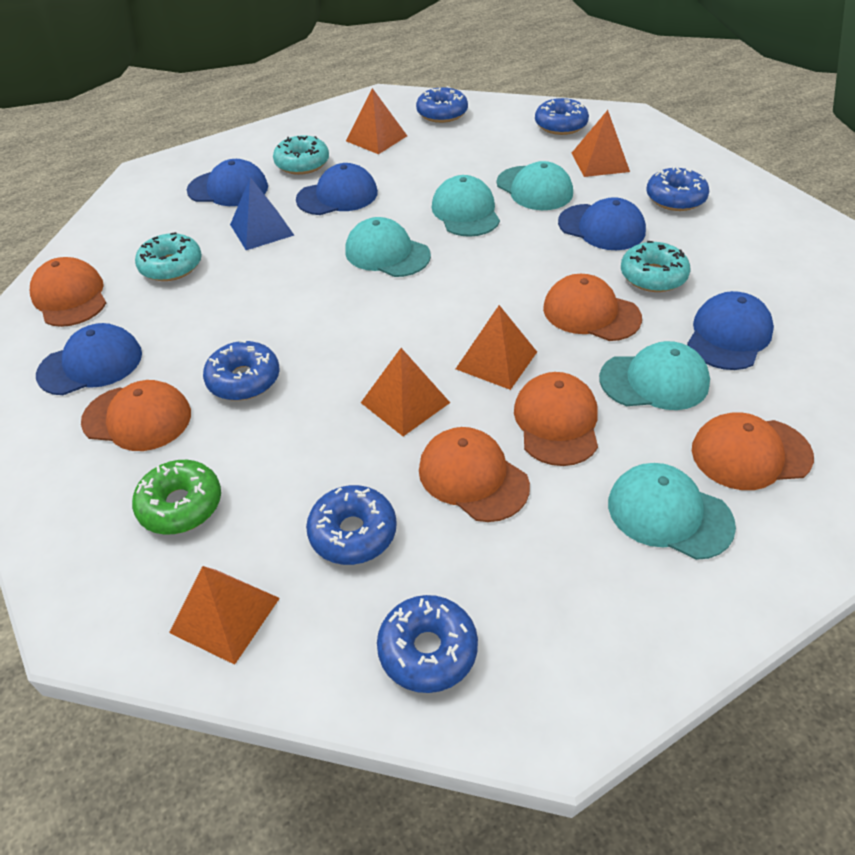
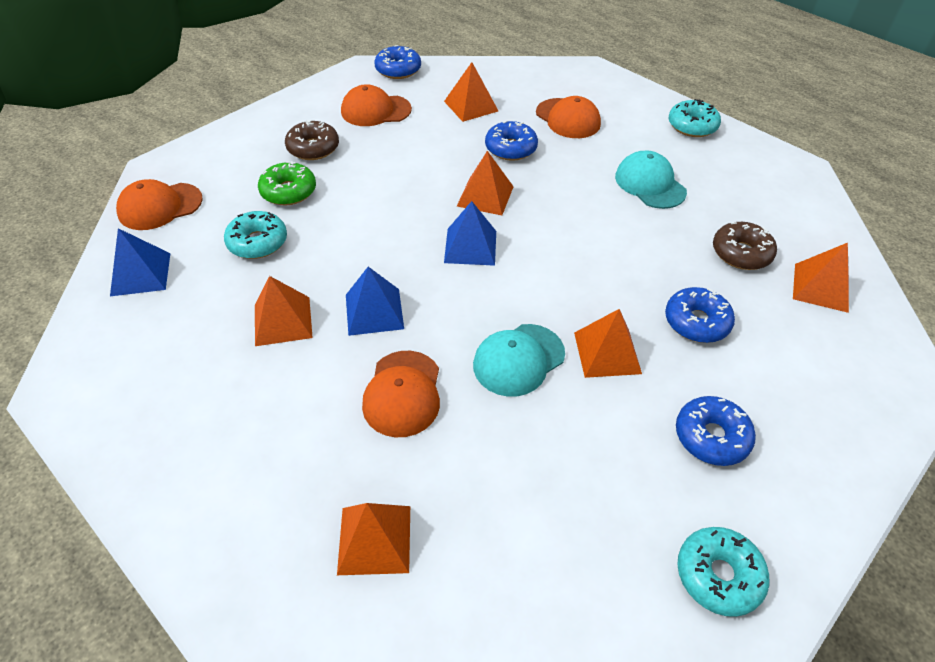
blue cap: 5 -> 0
blue donut: 6 -> 4
blue pyramid: 1 -> 3
brown donut: 0 -> 2
orange cap: 6 -> 4
orange pyramid: 5 -> 6
turquoise cap: 5 -> 2

